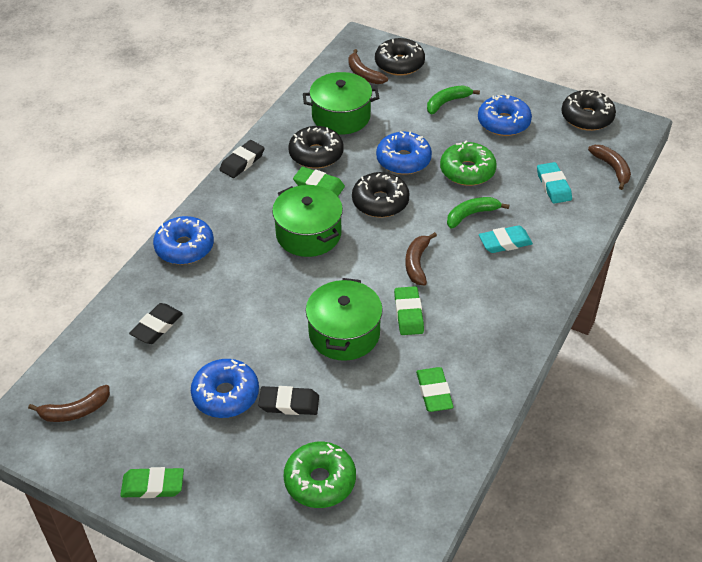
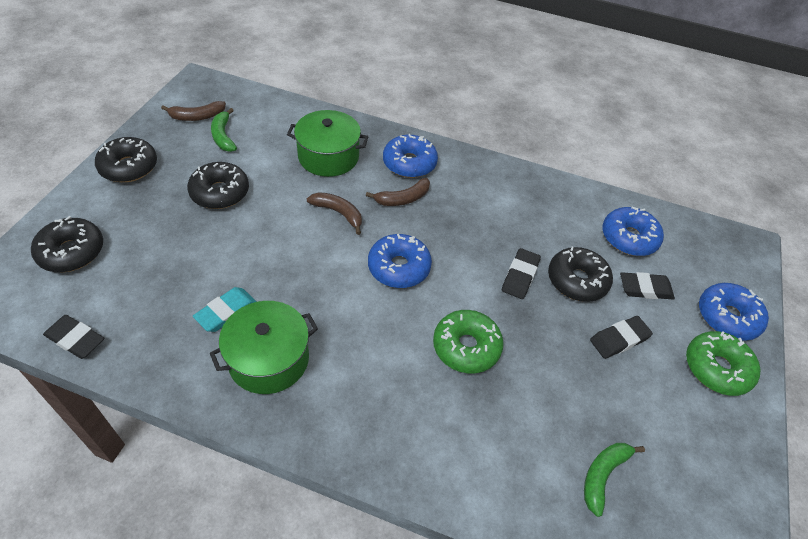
black eraser: 3 -> 4
brown banana: 4 -> 3
green eraser: 4 -> 0
green pot: 3 -> 2
turquoise eraser: 2 -> 1

